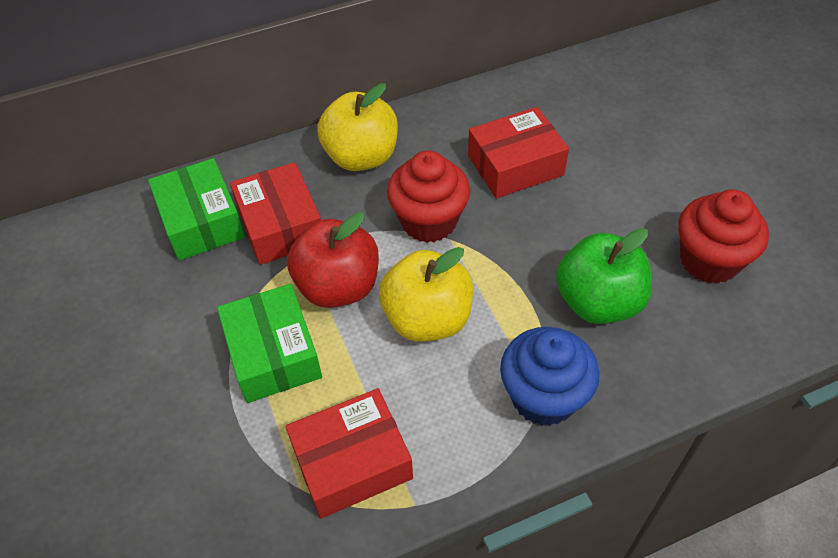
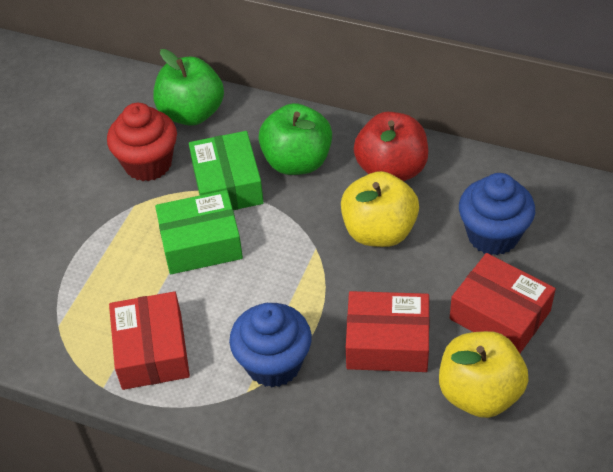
blue cupcake: 1 -> 2
green apple: 1 -> 2
red cupcake: 2 -> 1

